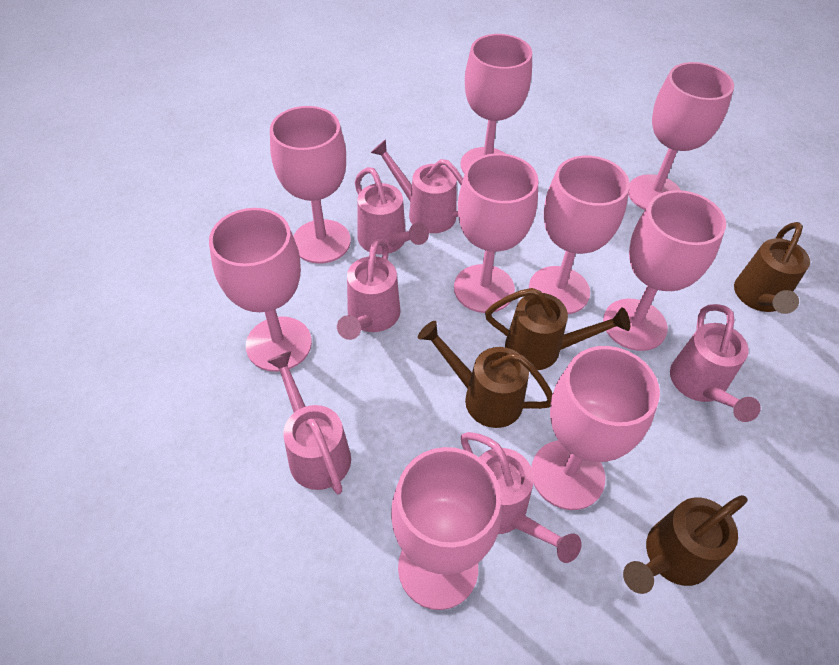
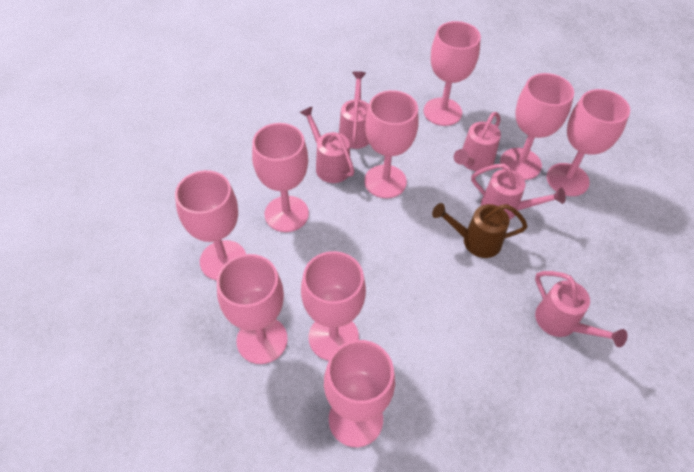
brown watering can: 4 -> 1
pink watering can: 6 -> 5

